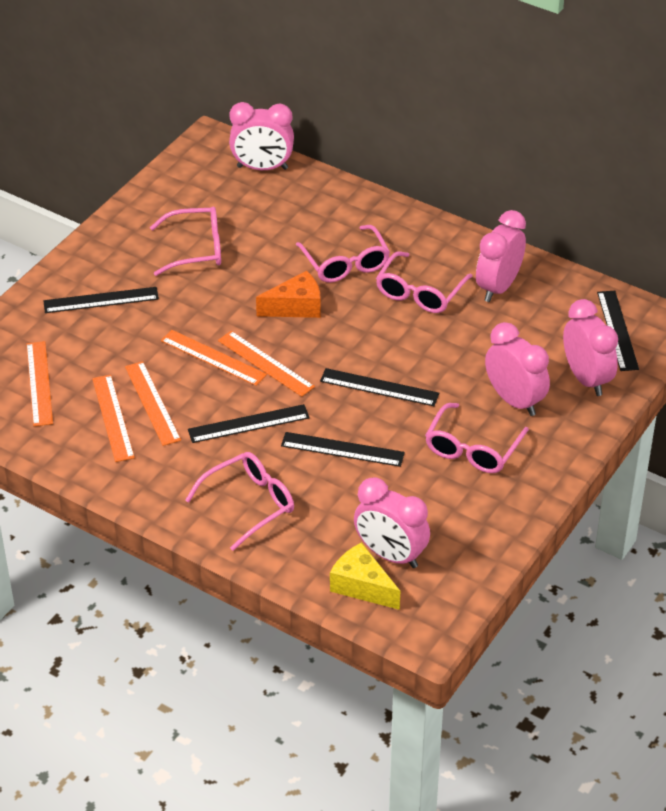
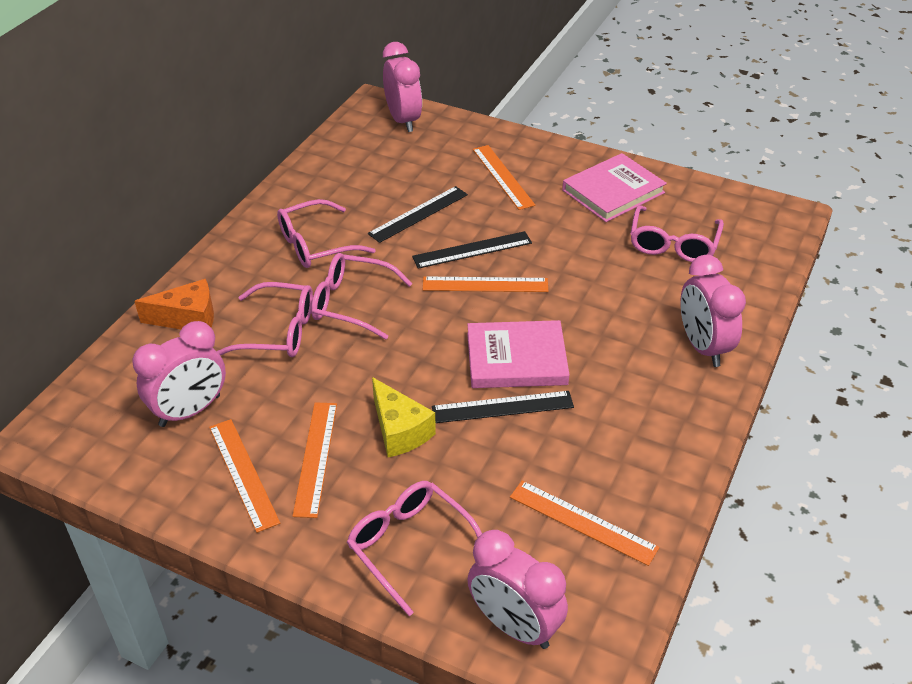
black ruler: 5 -> 3
pink book: 0 -> 2
pink clock: 5 -> 4

